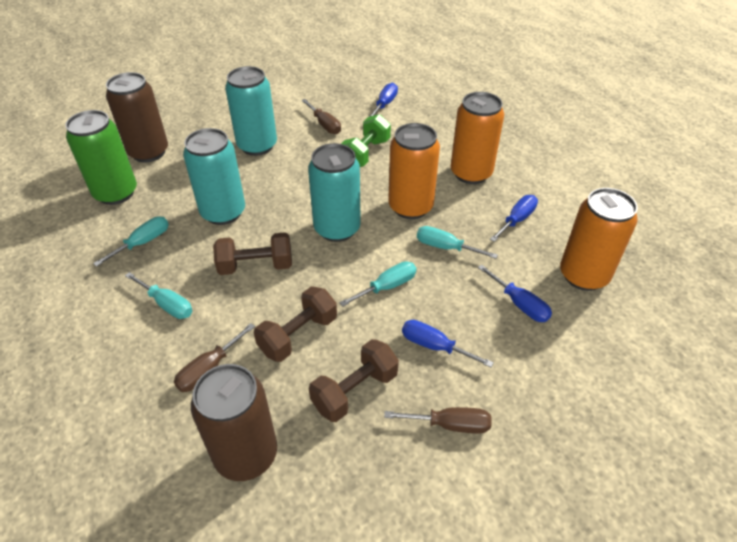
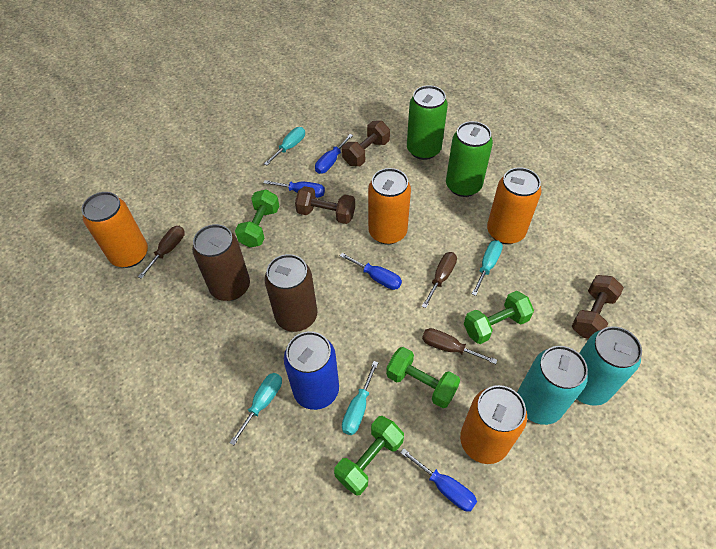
blue can: 0 -> 1
green can: 1 -> 2
green dumbbell: 1 -> 4
orange can: 3 -> 4
turquoise can: 3 -> 2

